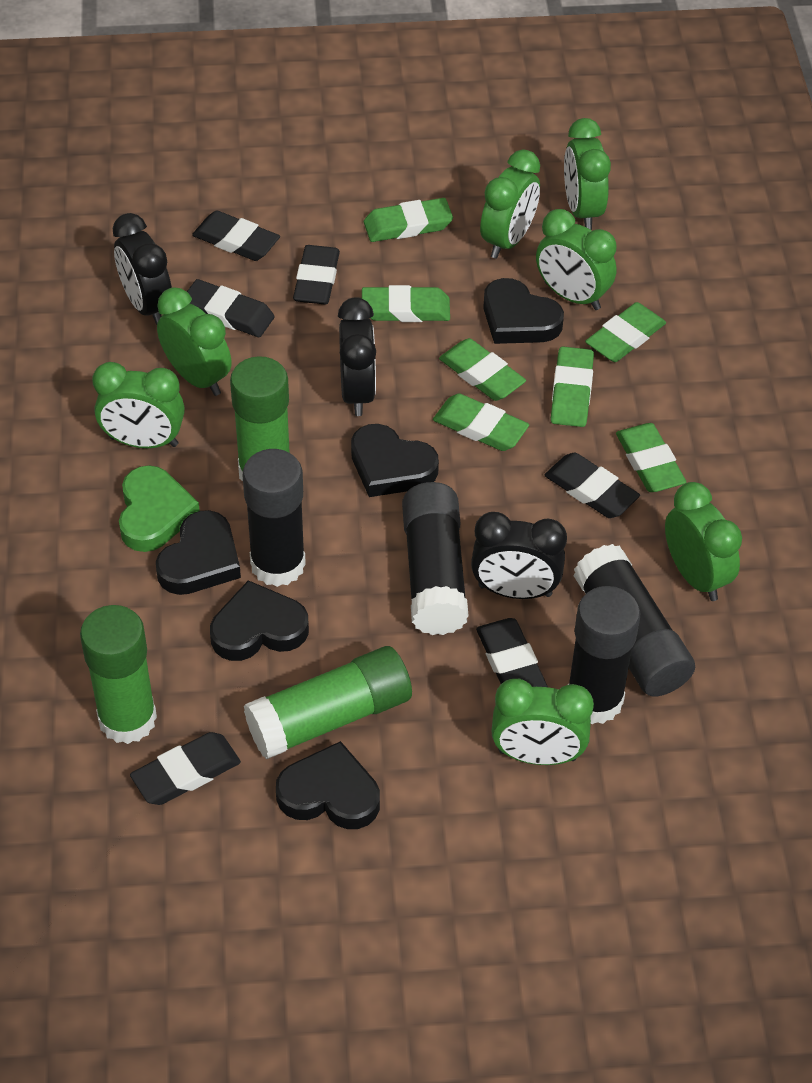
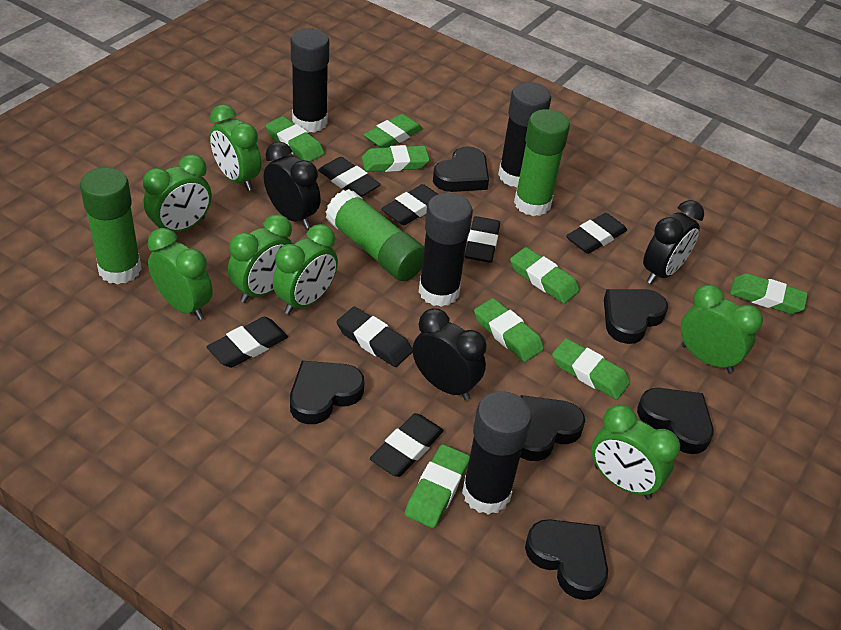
black eraser: 6 -> 7
black heart: 5 -> 6
green eraser: 7 -> 8
green heart: 1 -> 0

